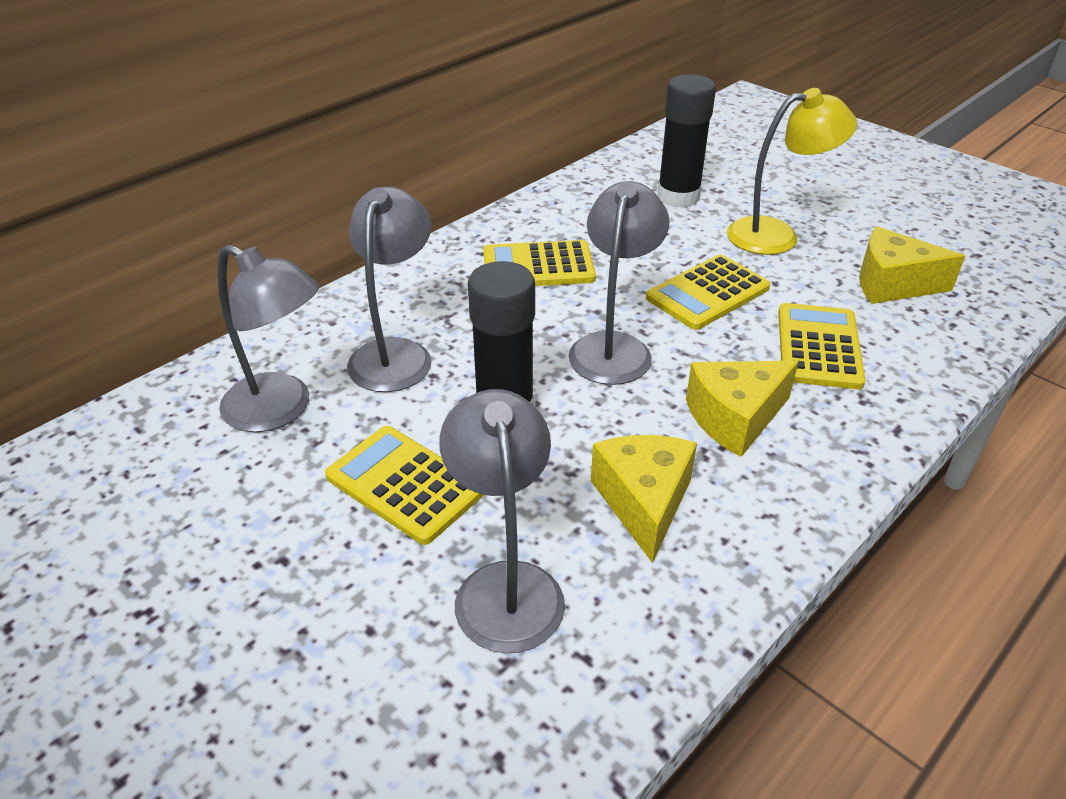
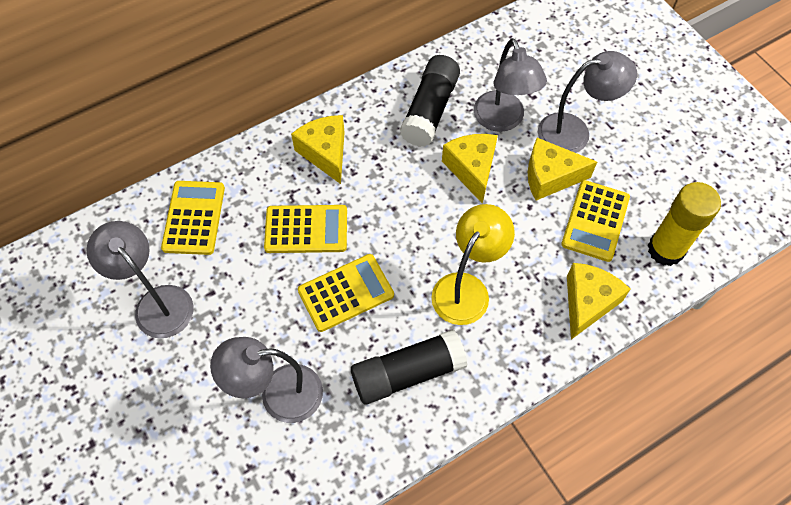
yellow cheese: 3 -> 4
yellow glue stick: 0 -> 1

